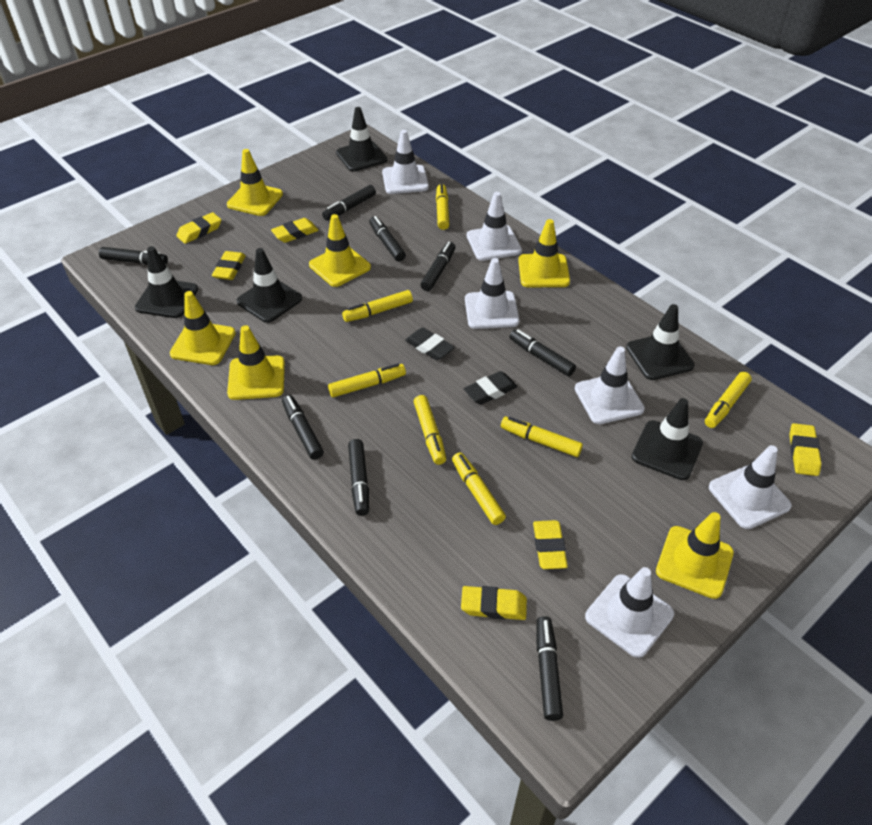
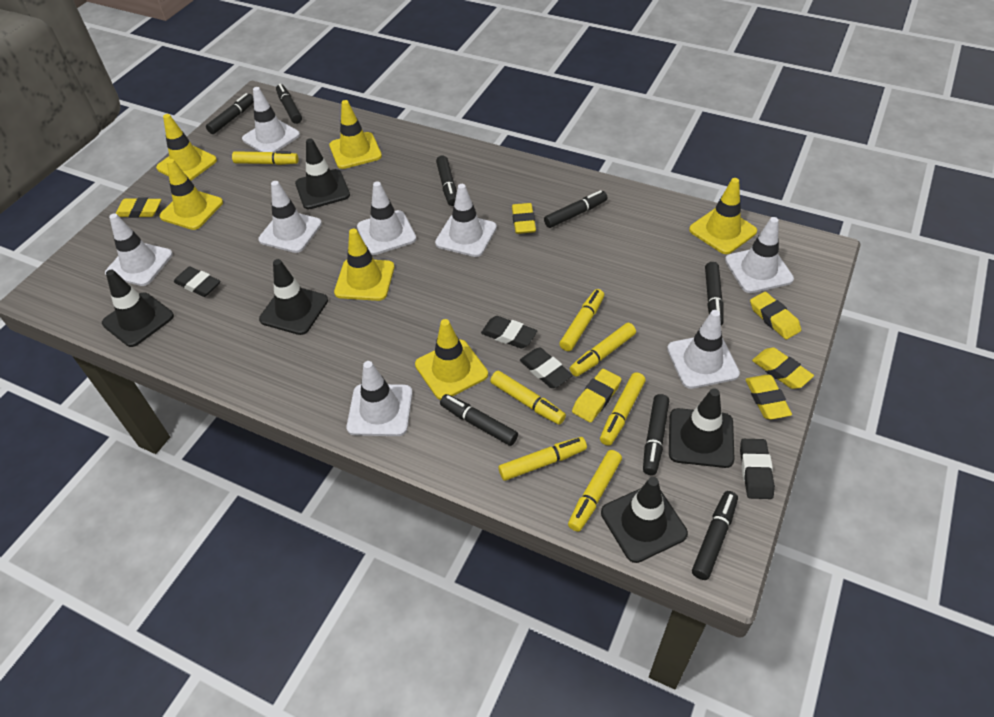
black eraser: 2 -> 4
white traffic cone: 6 -> 8

